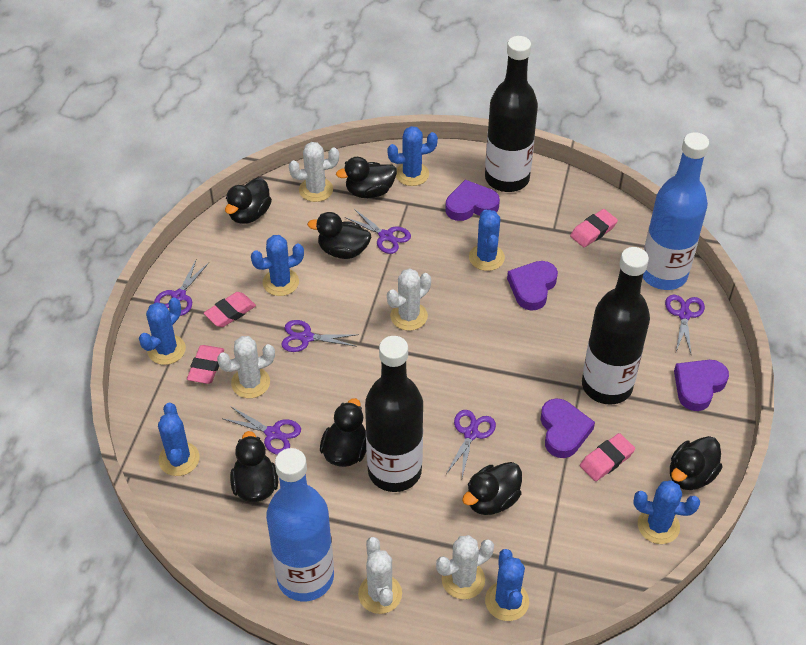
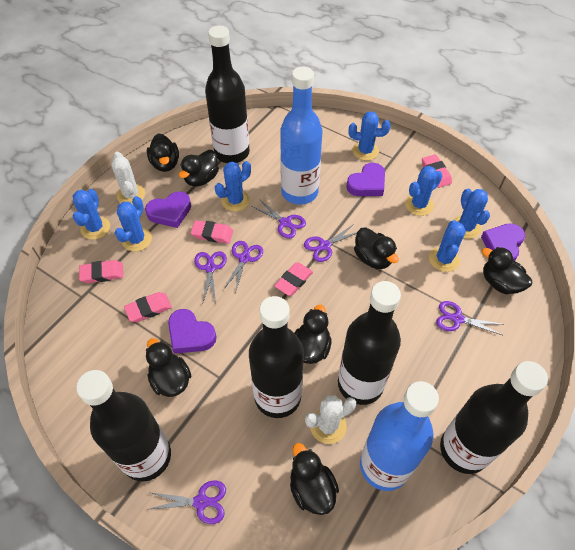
black bottle: 3 -> 5
pink eraser: 4 -> 5
white cactus: 5 -> 2

